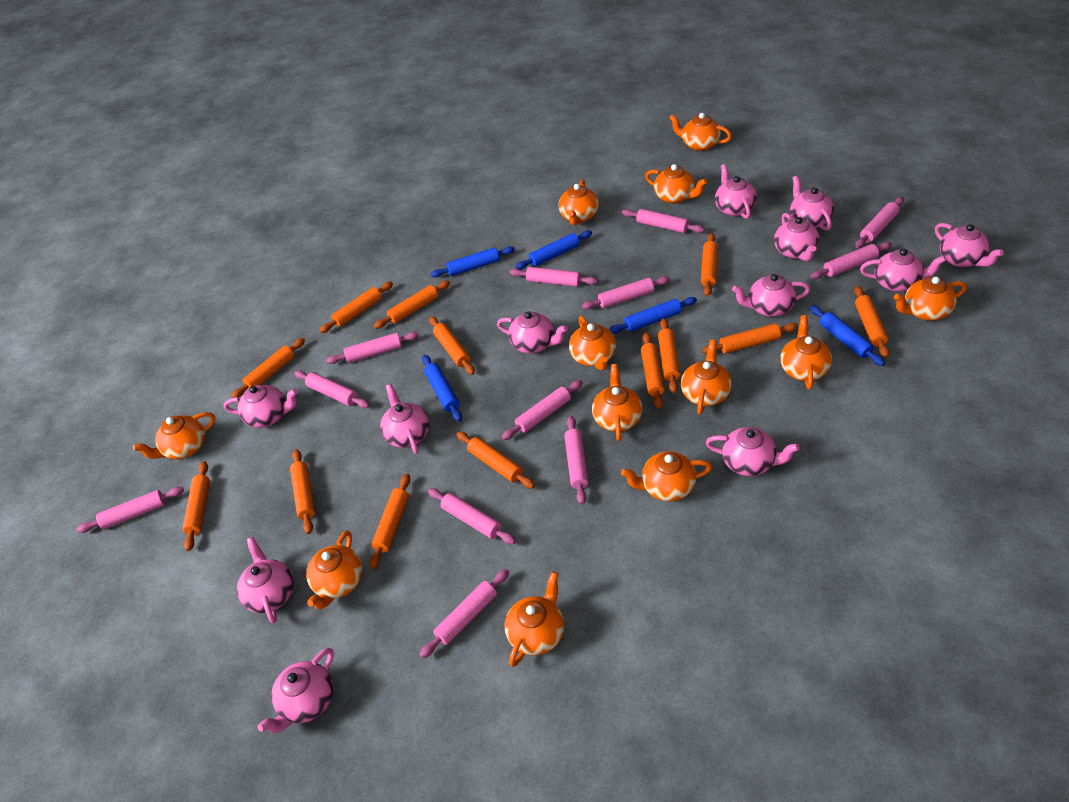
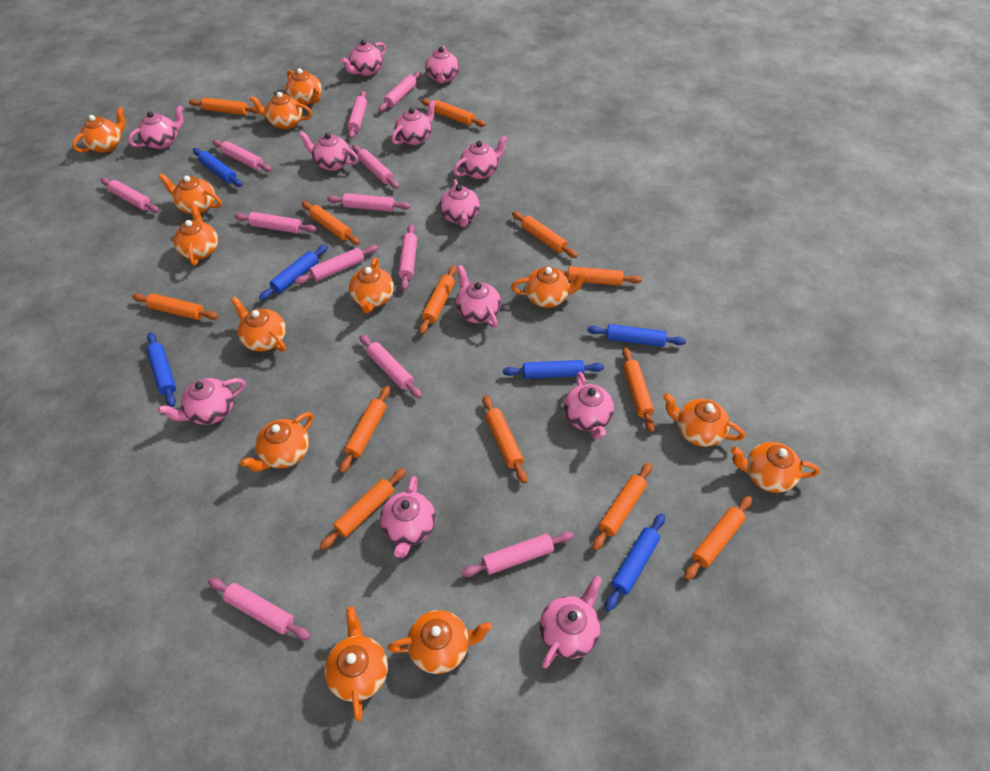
blue rolling pin: 5 -> 6
orange teapot: 12 -> 13

